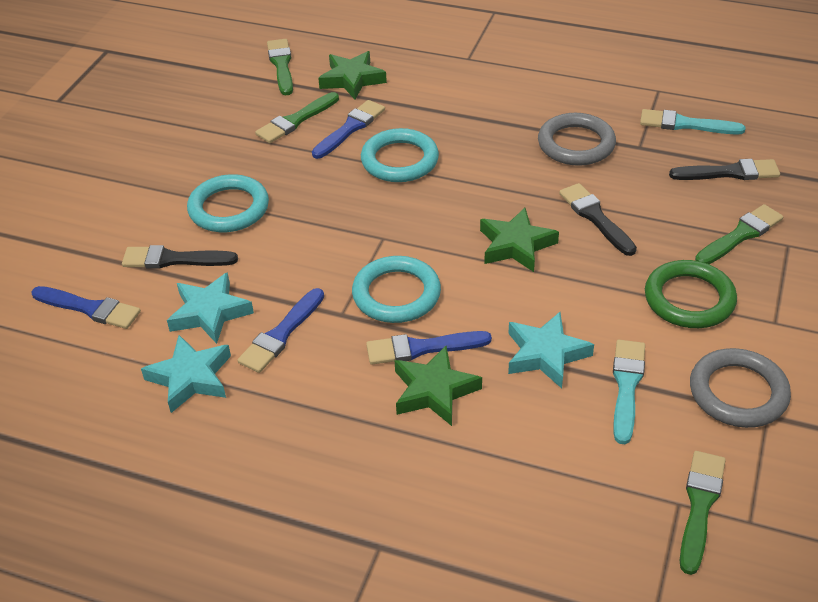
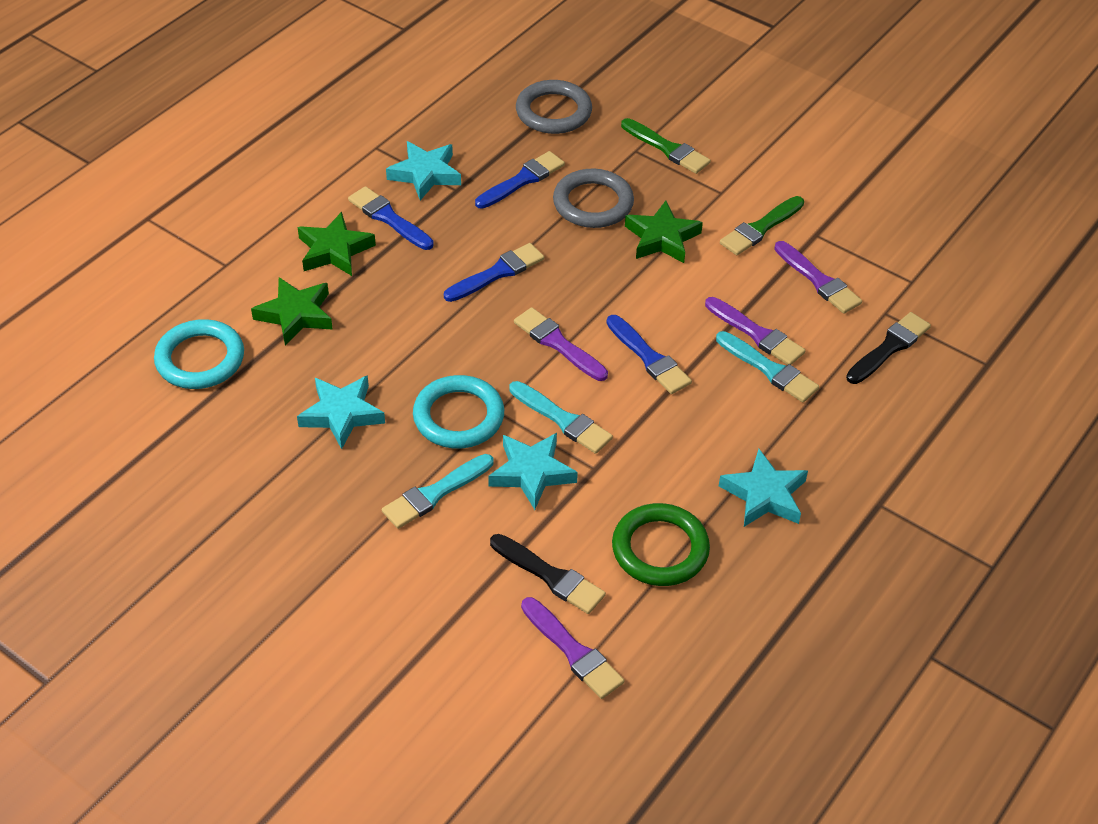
black brush: 3 -> 2
green brush: 4 -> 2
purple brush: 0 -> 4
turquoise brush: 2 -> 3
turquoise ring: 3 -> 2
turquoise star: 3 -> 4

